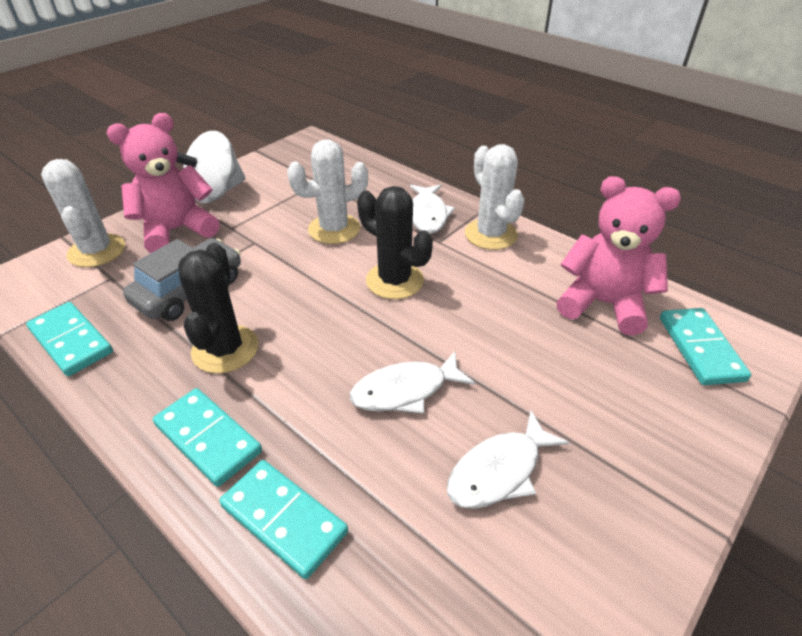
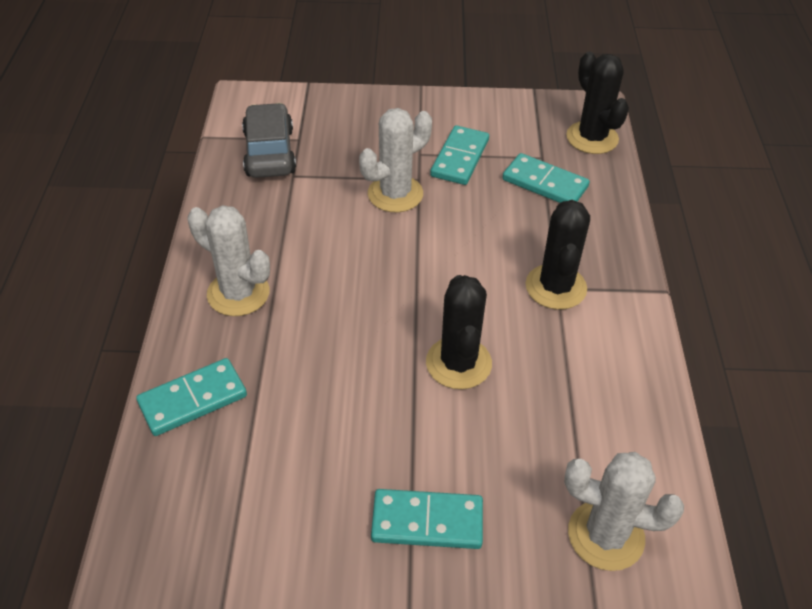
black cactus: 2 -> 3
pink teddy bear: 2 -> 0
white fish: 3 -> 0
white spinning top: 1 -> 0

